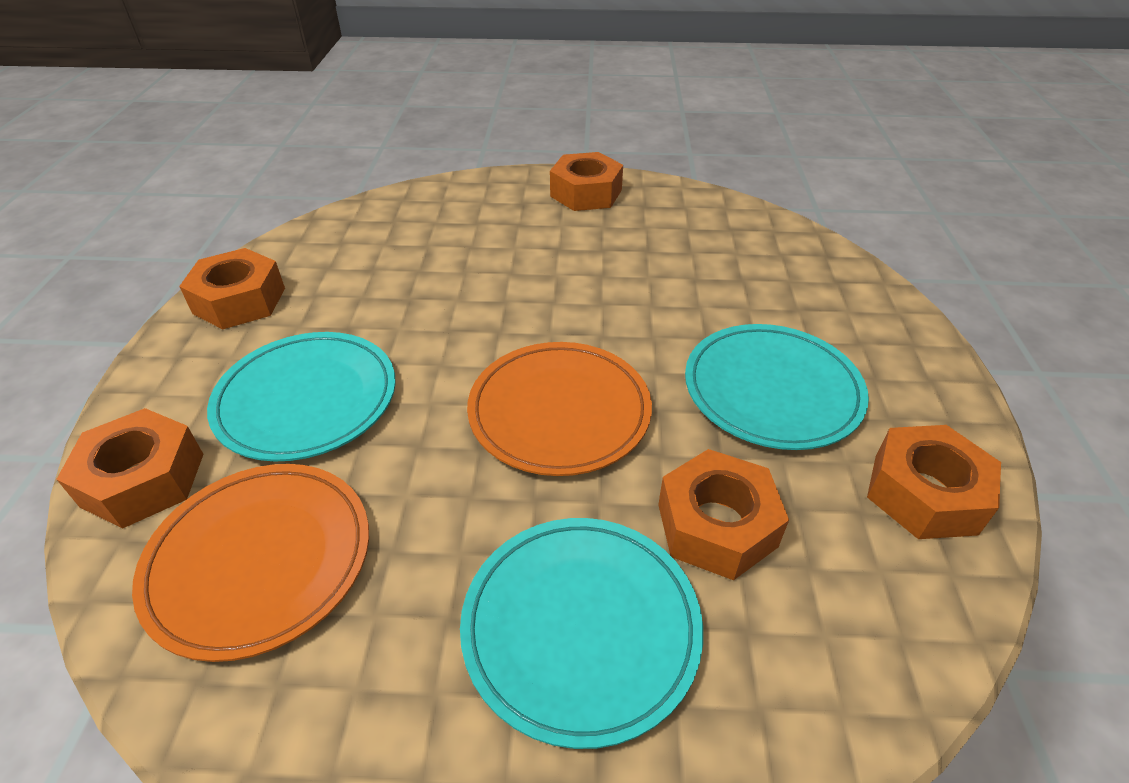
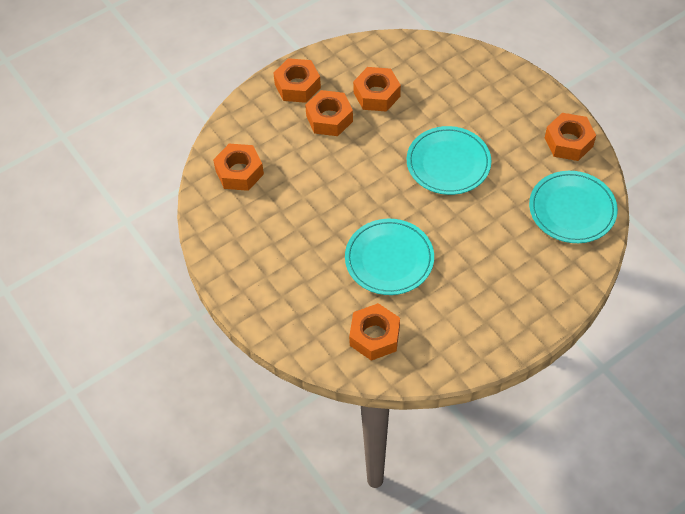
orange nut: 5 -> 6
orange plate: 2 -> 0

